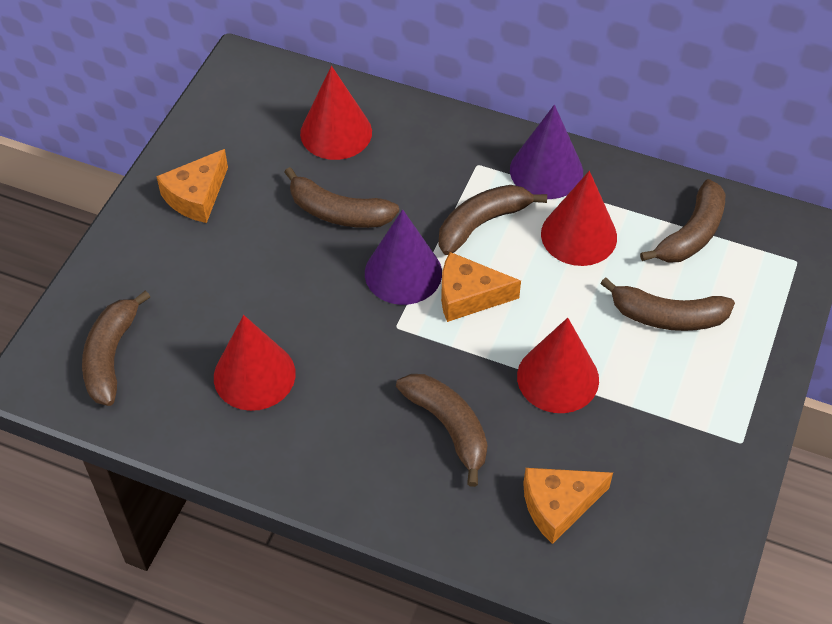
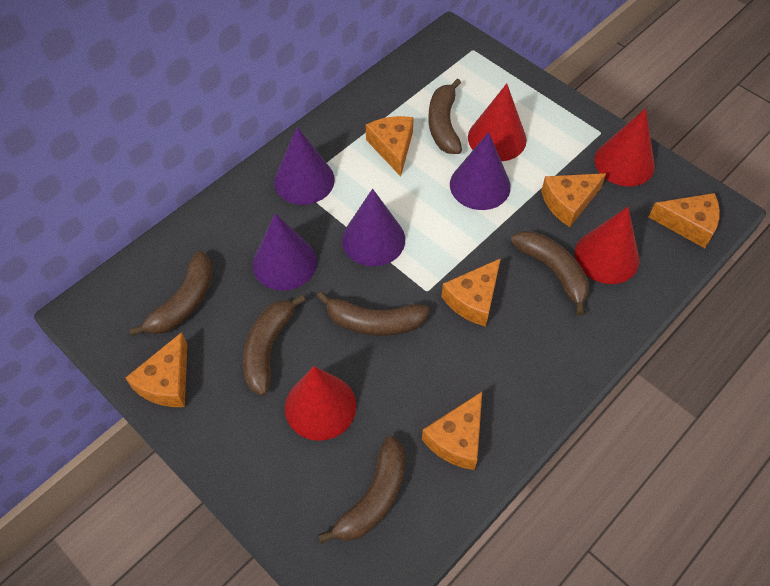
orange cheese: 3 -> 6
purple cone: 2 -> 4

